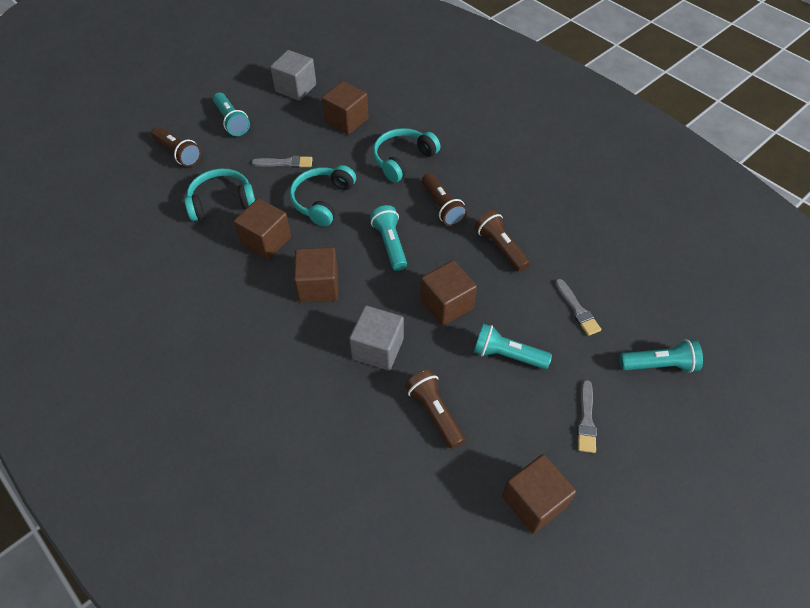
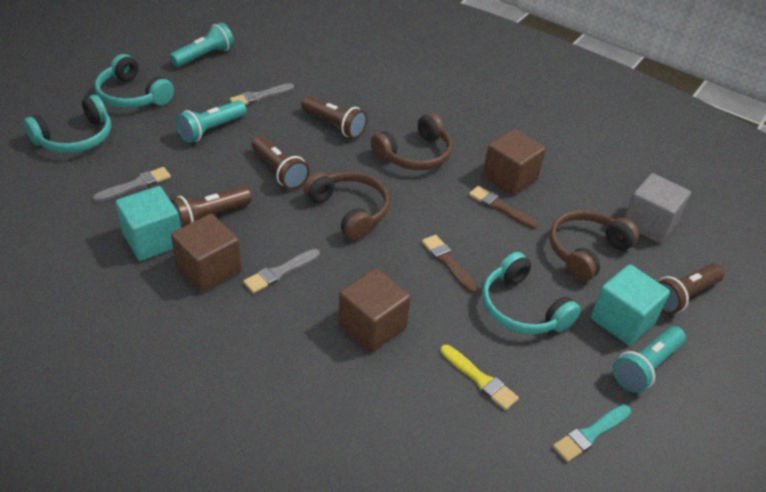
brown brush: 0 -> 2
brown cube: 5 -> 3
brown headphones: 0 -> 3
grey cube: 2 -> 1
turquoise brush: 0 -> 1
turquoise cube: 0 -> 2
turquoise flashlight: 4 -> 3
yellow brush: 0 -> 1

